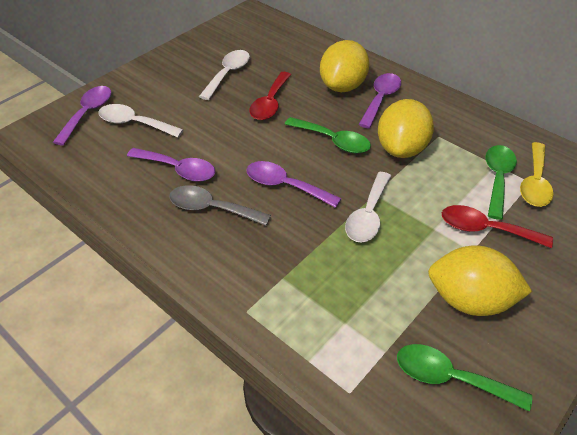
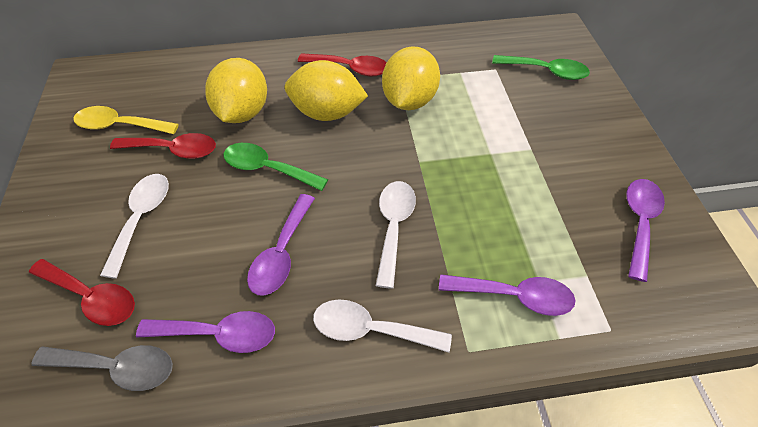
green spoon: 3 -> 2
red spoon: 2 -> 3

